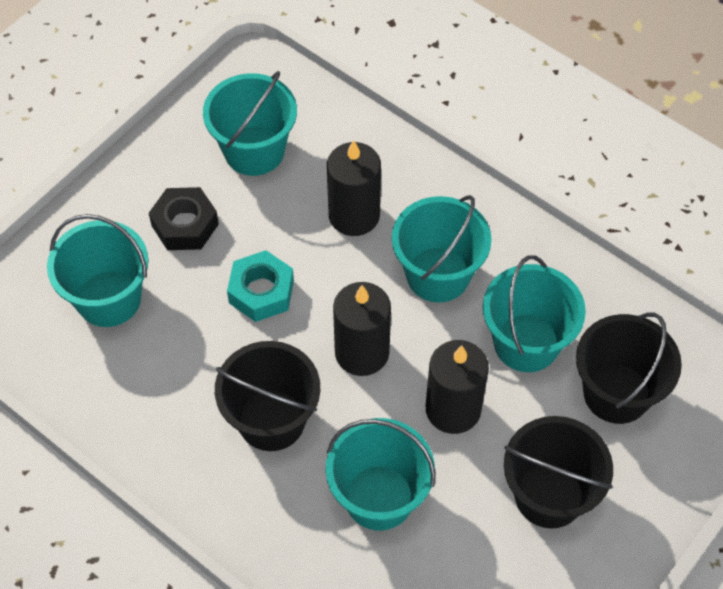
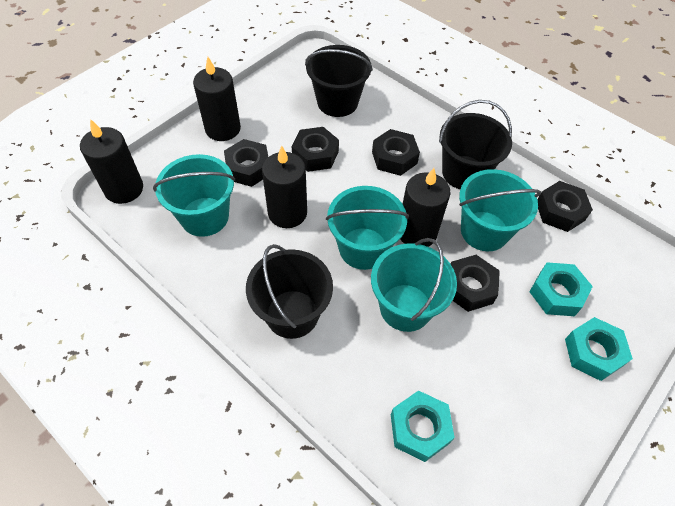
black candle: 3 -> 4
black nut: 1 -> 5
turquoise bucket: 5 -> 4
turquoise nut: 1 -> 3

